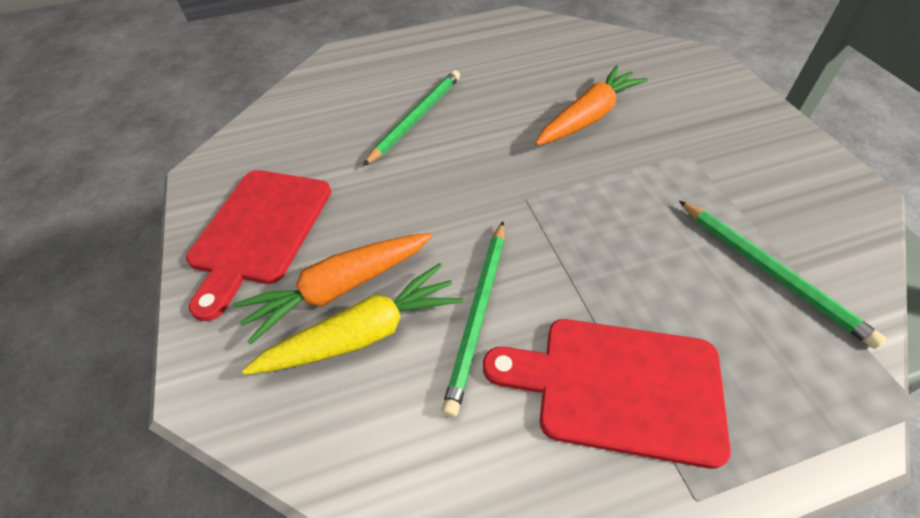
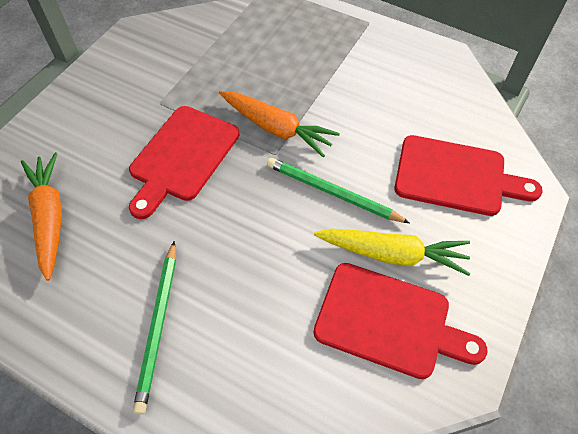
green pencil: 3 -> 2
red cutting board: 2 -> 3

